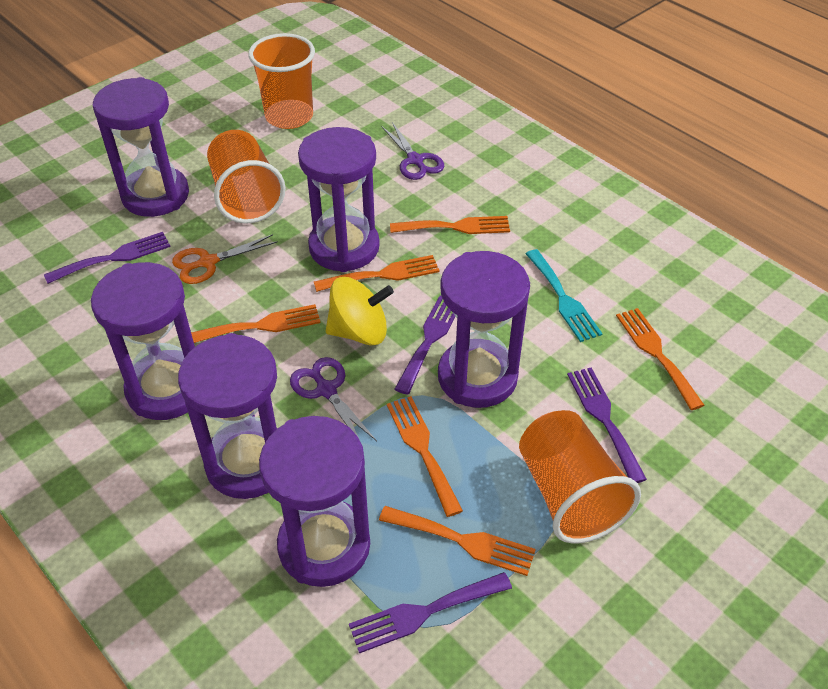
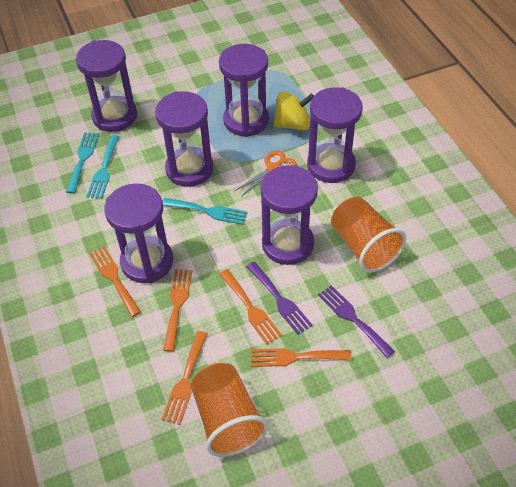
orange cup: 3 -> 2
orange fork: 6 -> 5
purple fork: 4 -> 2
purple scissors: 2 -> 0
turquoise fork: 1 -> 3

